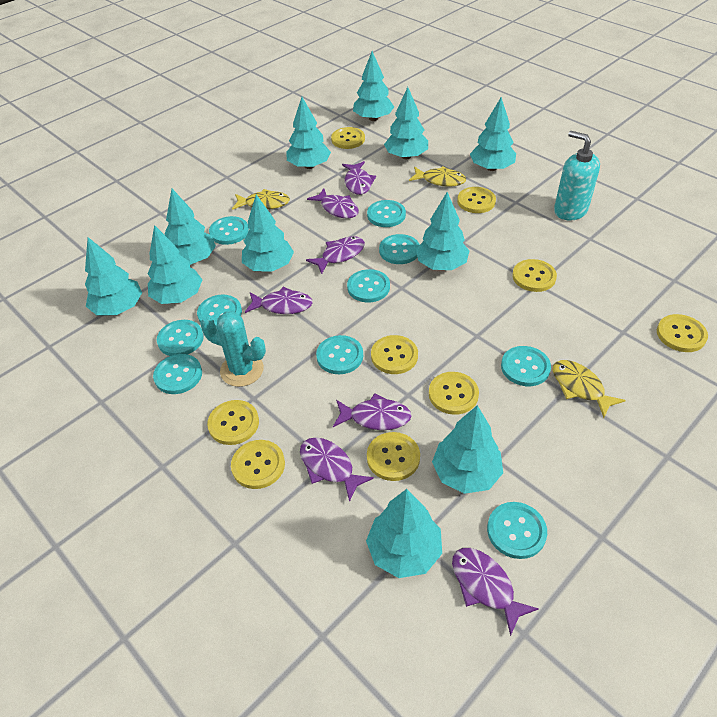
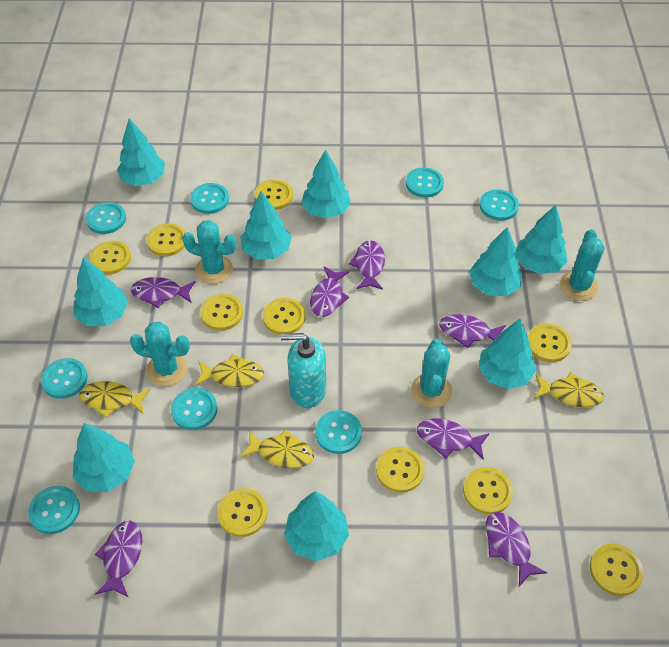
turquoise button: 10 -> 8
turquoise cactus: 1 -> 4
turquoise tree: 11 -> 9
yellow button: 9 -> 10
yellow fish: 3 -> 4

